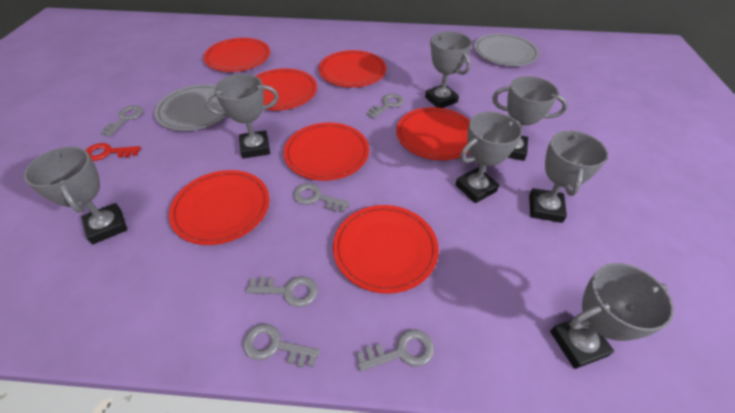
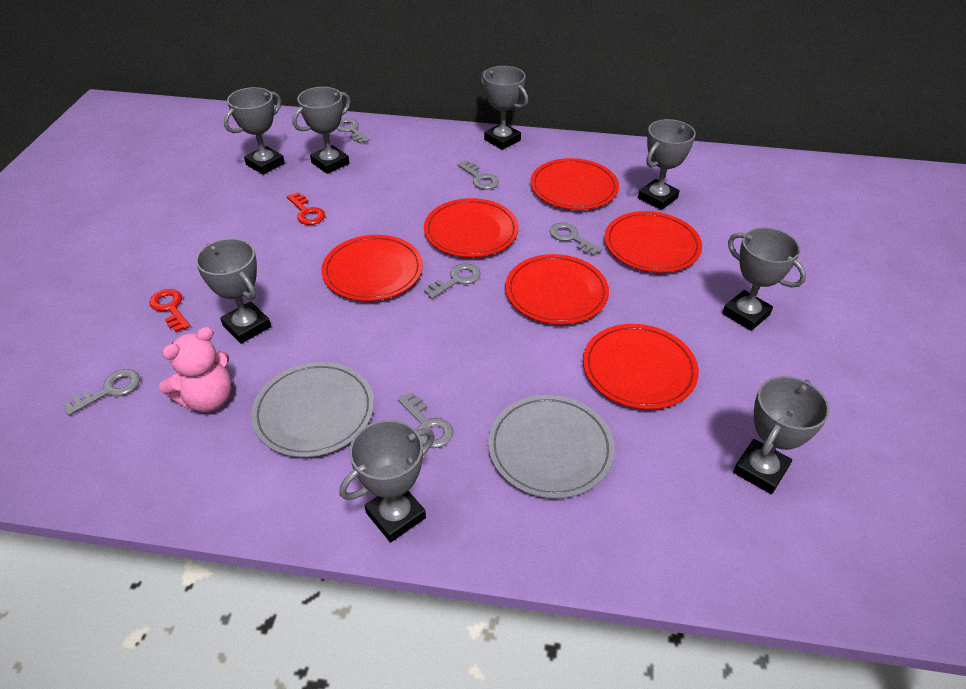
grey trophy: 7 -> 8
pink teddy bear: 0 -> 1
red key: 1 -> 2
red plate: 7 -> 6

